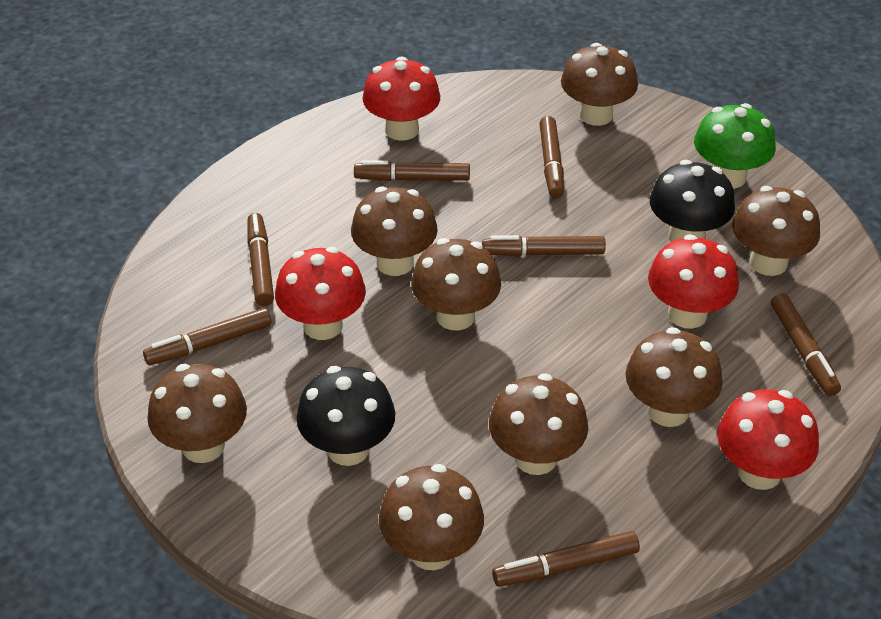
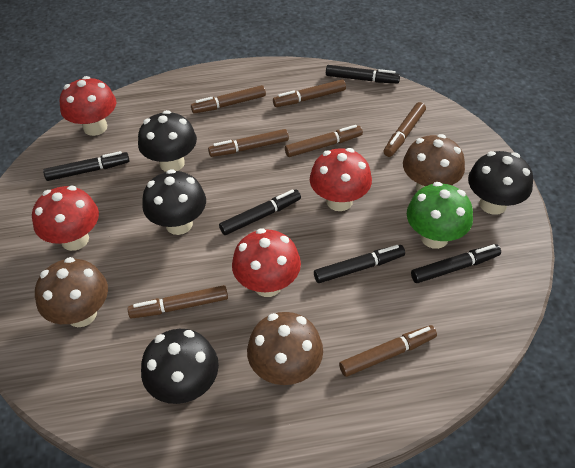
black marker: 0 -> 5
black mushroom: 2 -> 4
brown mushroom: 8 -> 3

